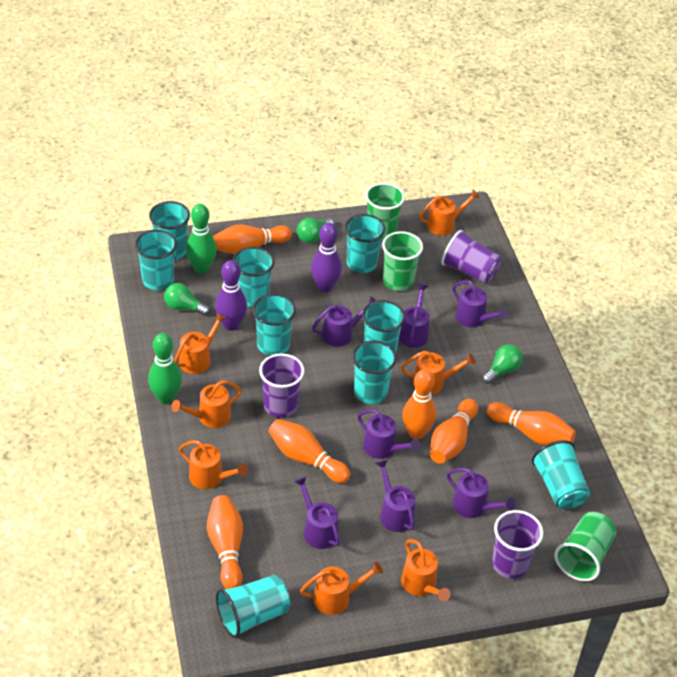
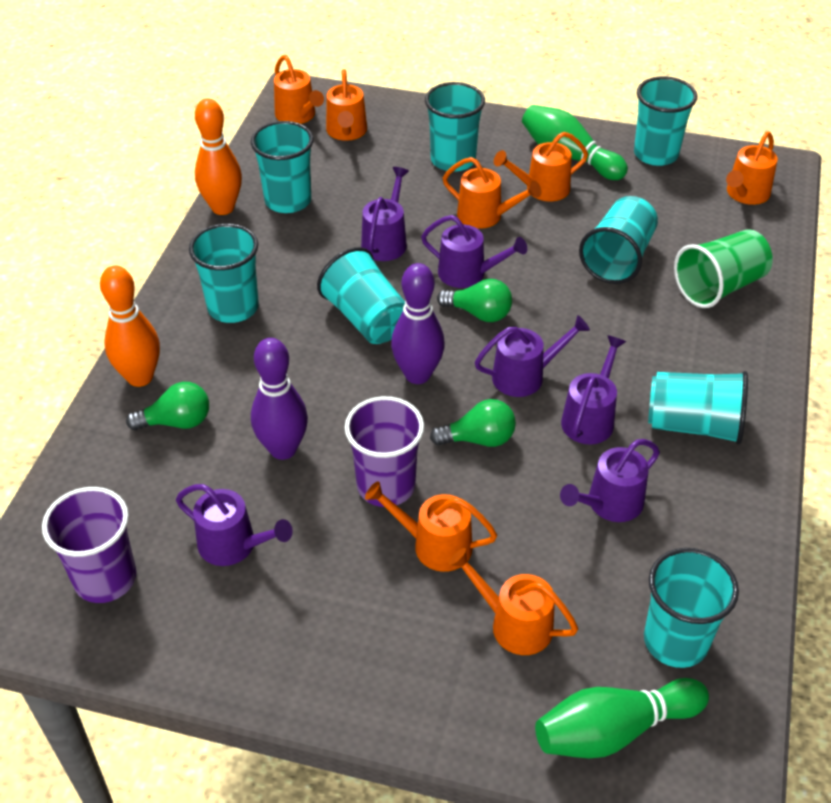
green cup: 3 -> 1
orange bowling pin: 6 -> 2
purple cup: 3 -> 2
purple watering can: 7 -> 6
turquoise cup: 9 -> 8

